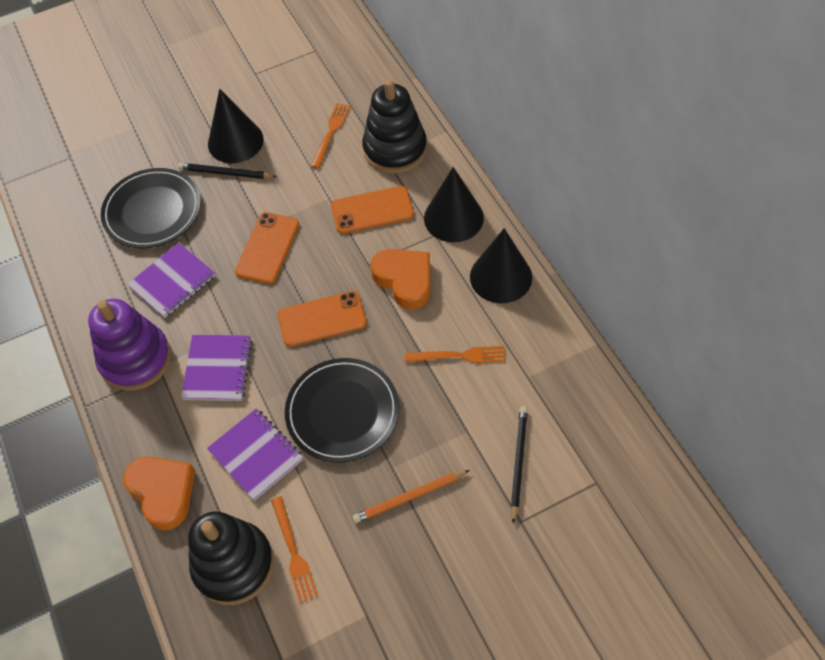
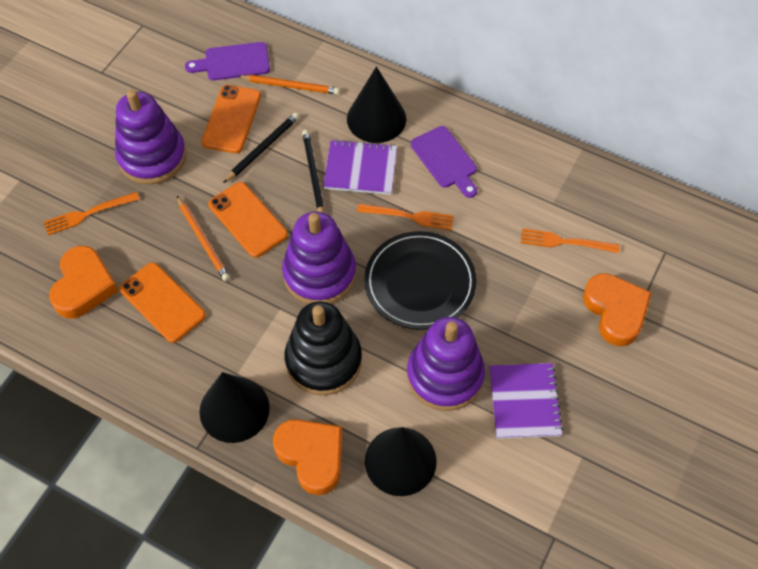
black plate: 2 -> 1
black stacking toy: 2 -> 1
orange heart: 2 -> 3
orange pencil: 1 -> 2
purple cutting board: 0 -> 2
purple notebook: 3 -> 2
purple stacking toy: 1 -> 3

